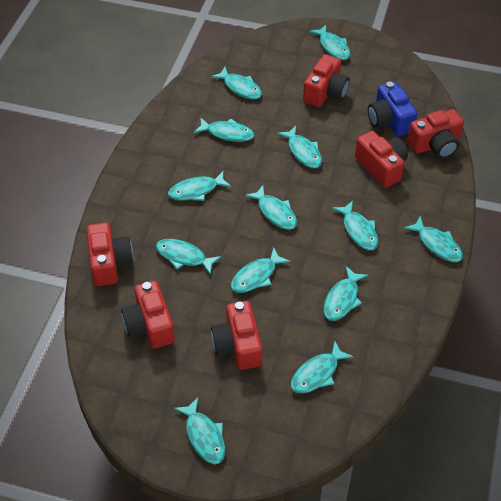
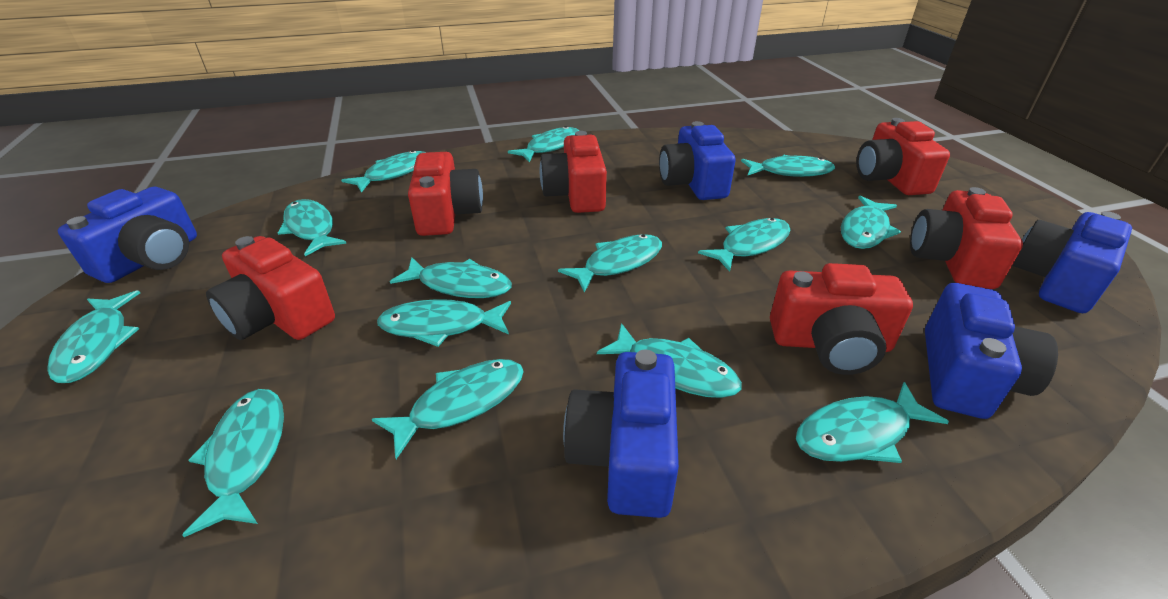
blue camera: 1 -> 5
turquoise fish: 13 -> 14

